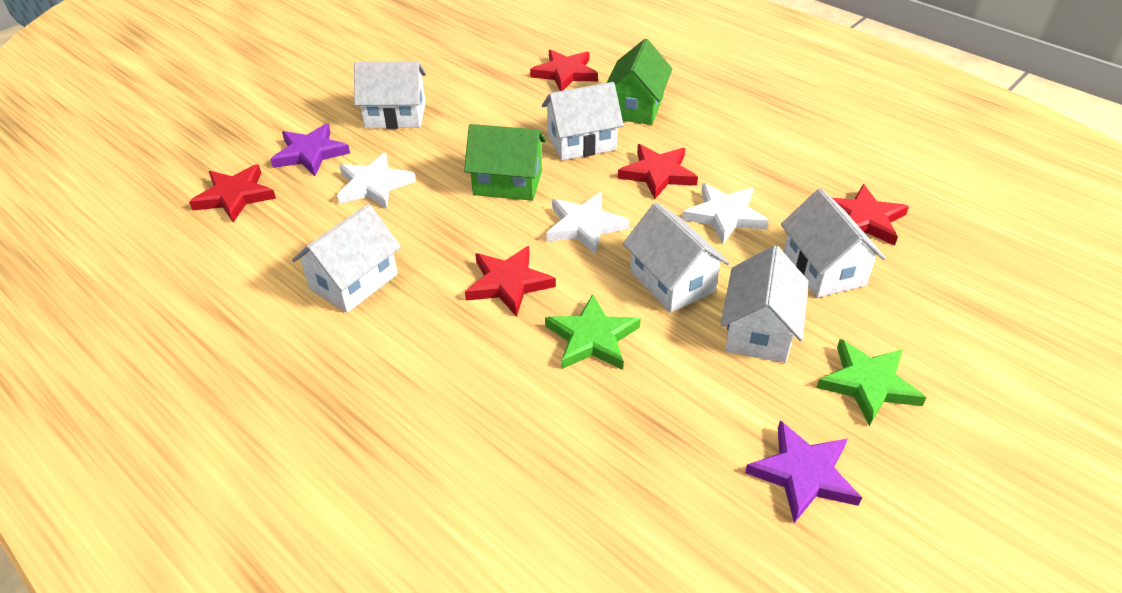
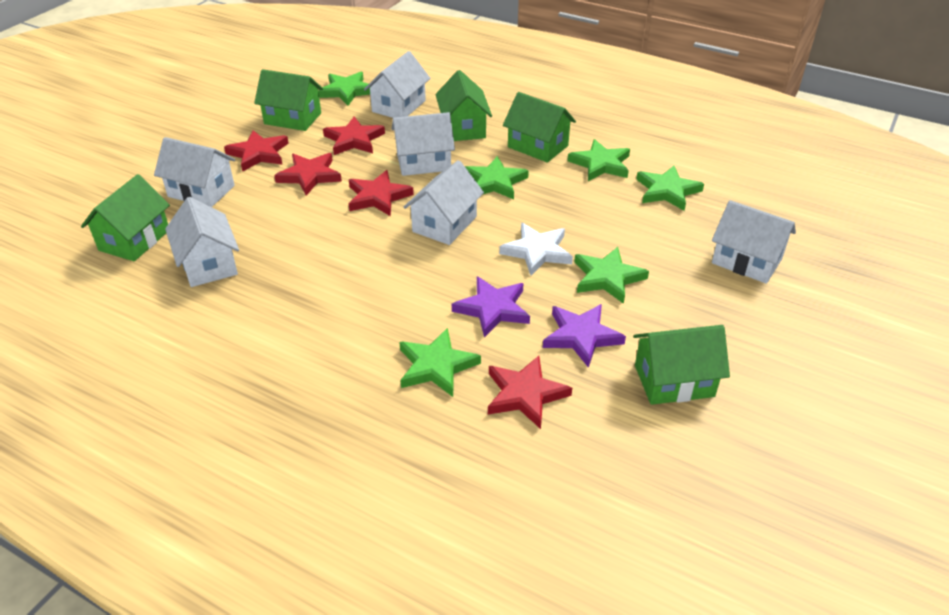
green house: 2 -> 5
green star: 2 -> 6
white star: 3 -> 1

